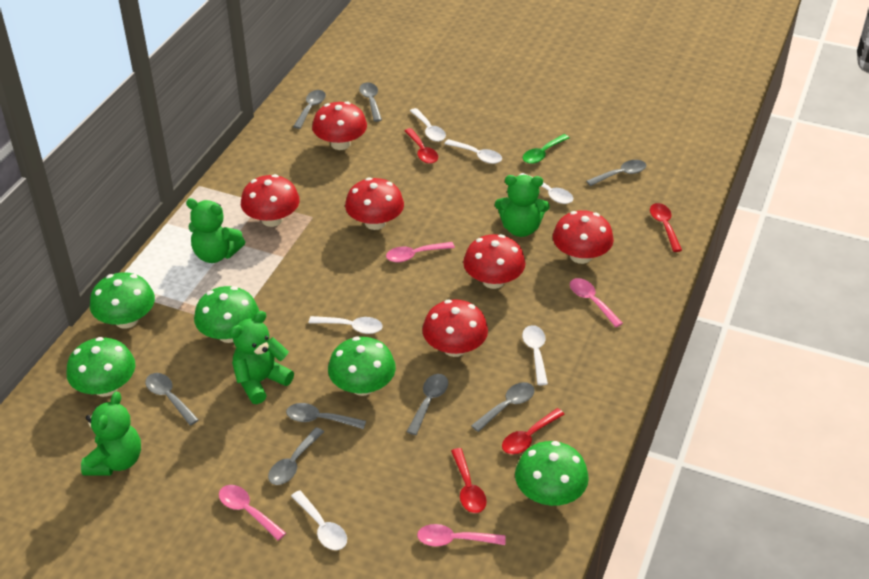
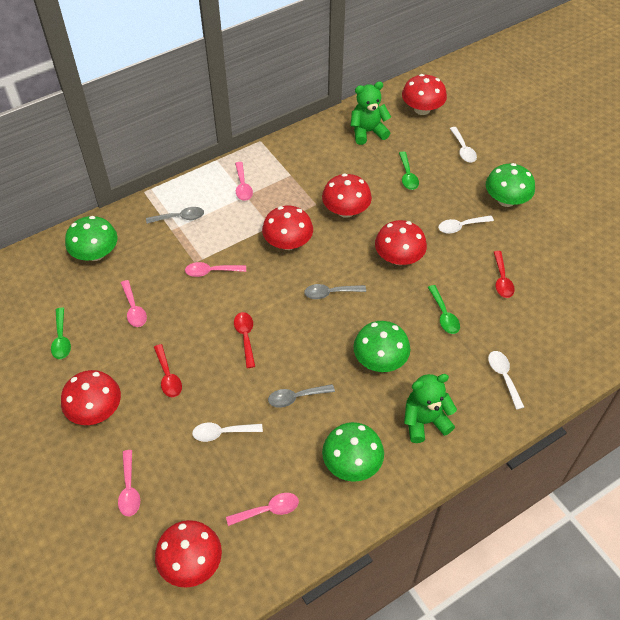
green mushroom: 5 -> 4
green spoon: 1 -> 3
green teddy bear: 4 -> 2
grey spoon: 8 -> 3
pink spoon: 4 -> 5
red spoon: 4 -> 3
white spoon: 6 -> 4

